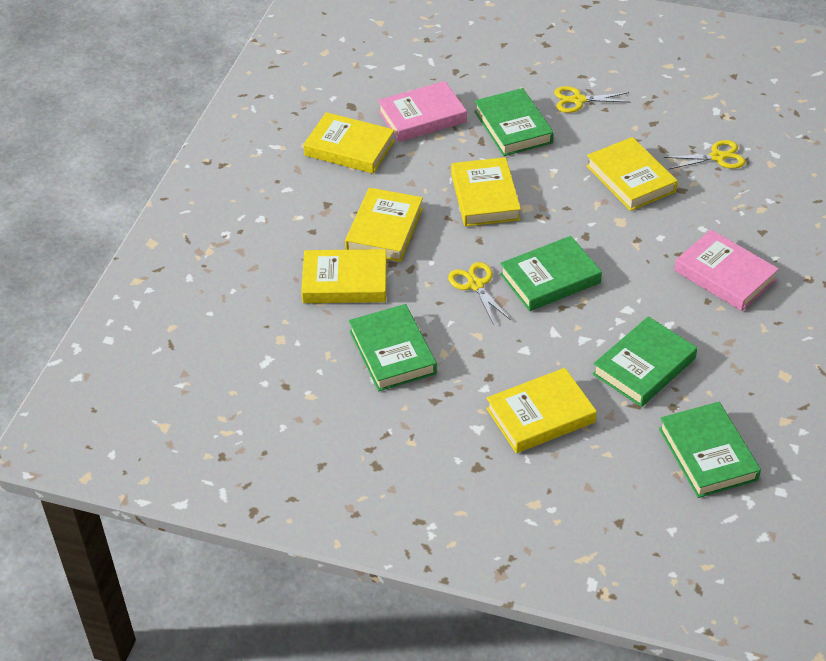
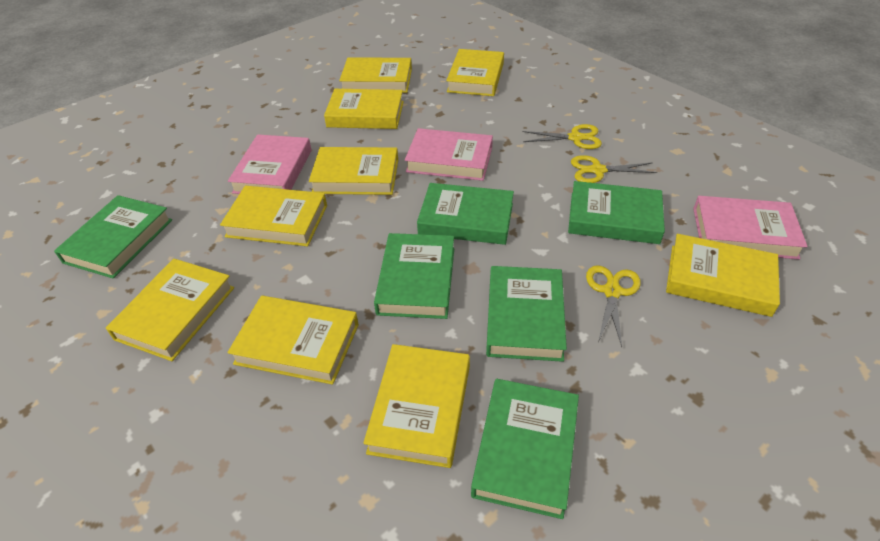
green book: 5 -> 6
pink book: 2 -> 3
yellow book: 6 -> 9

